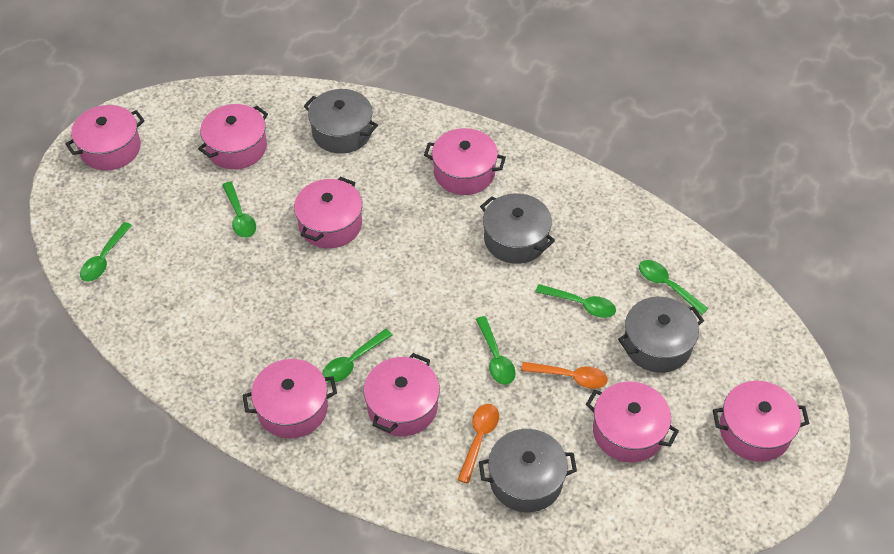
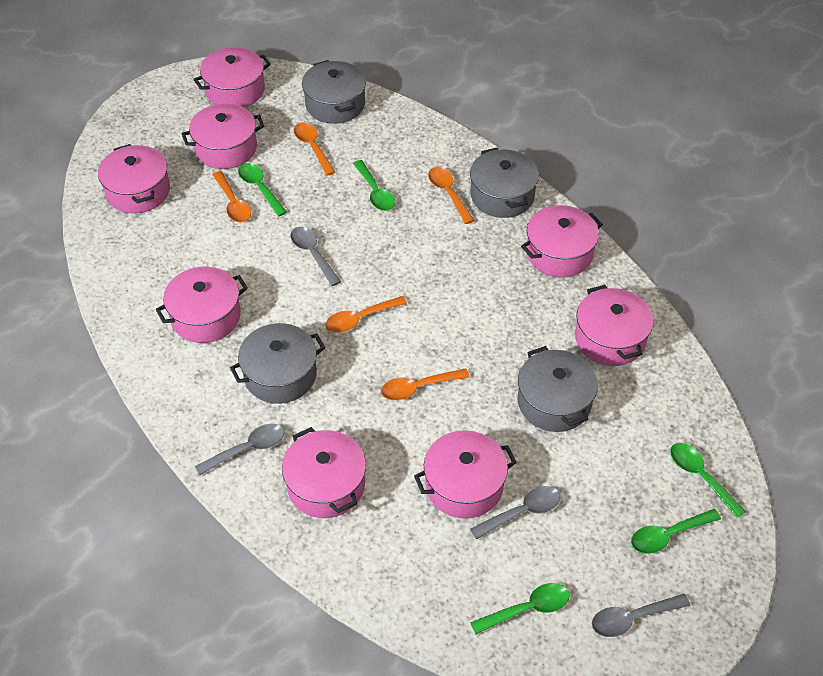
green spoon: 6 -> 5
grey spoon: 0 -> 4
orange spoon: 2 -> 5

